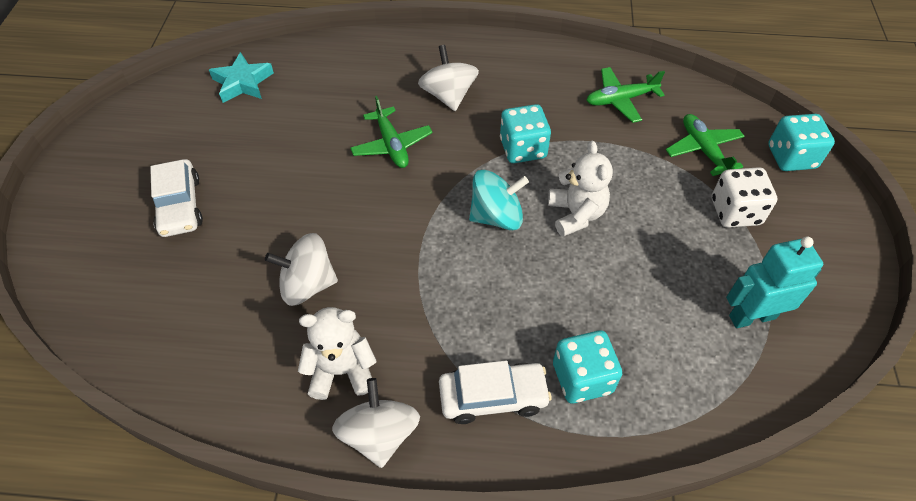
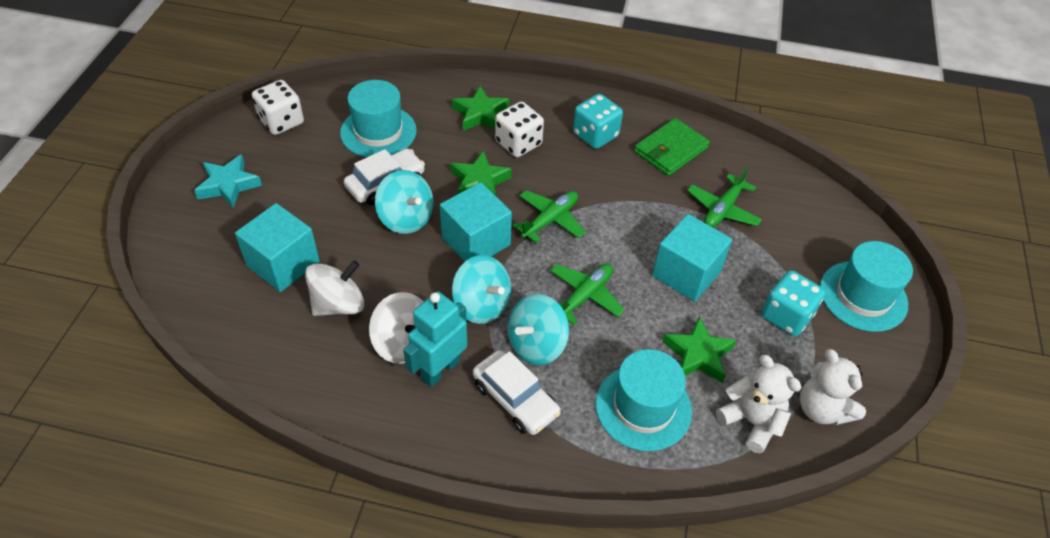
green star: 0 -> 3
green wallet: 0 -> 1
turquoise cube: 0 -> 3
turquoise dice: 3 -> 2
turquoise hat: 0 -> 3
turquoise spinning top: 1 -> 3
white dice: 1 -> 2
white spinning top: 3 -> 2

